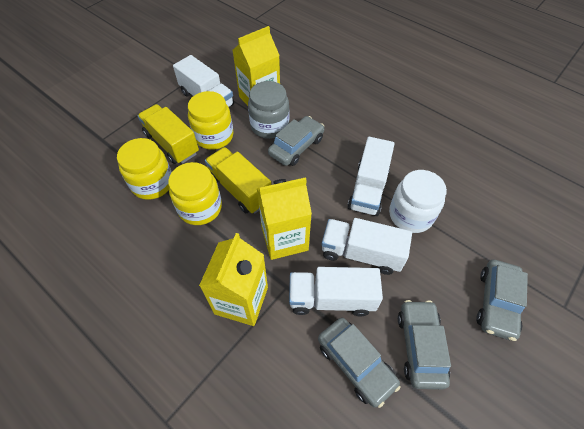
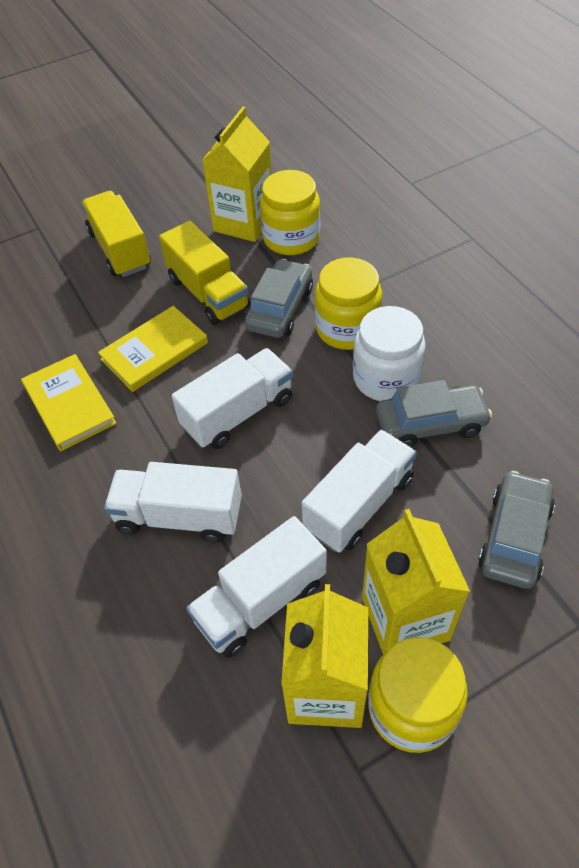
grey car: 4 -> 3
grey jar: 1 -> 0
yellow book: 0 -> 2

